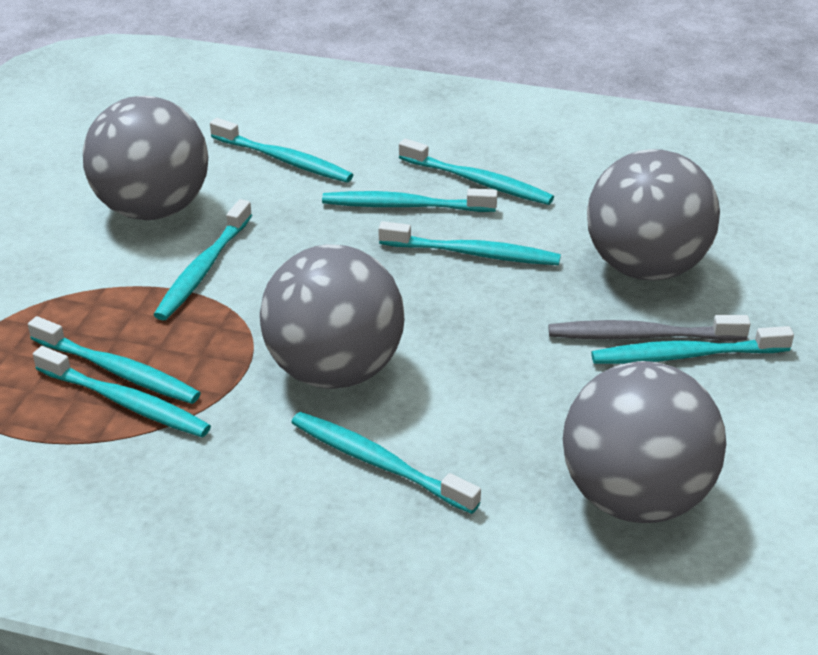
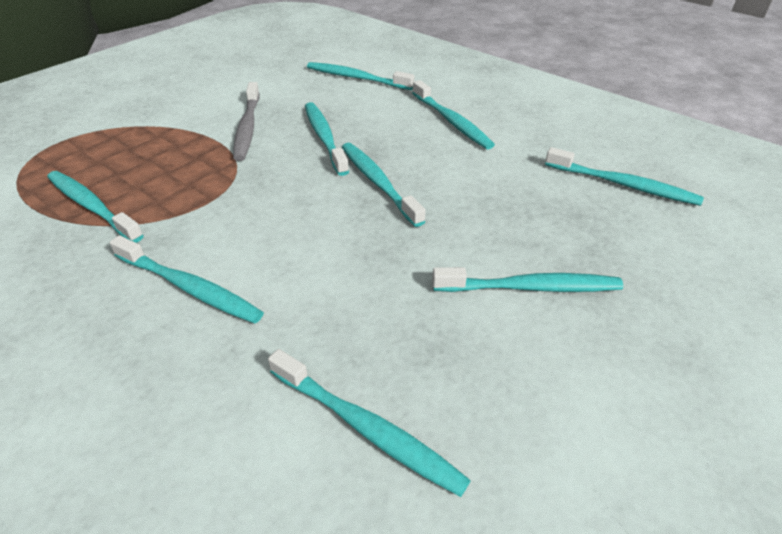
grey ball: 4 -> 0

